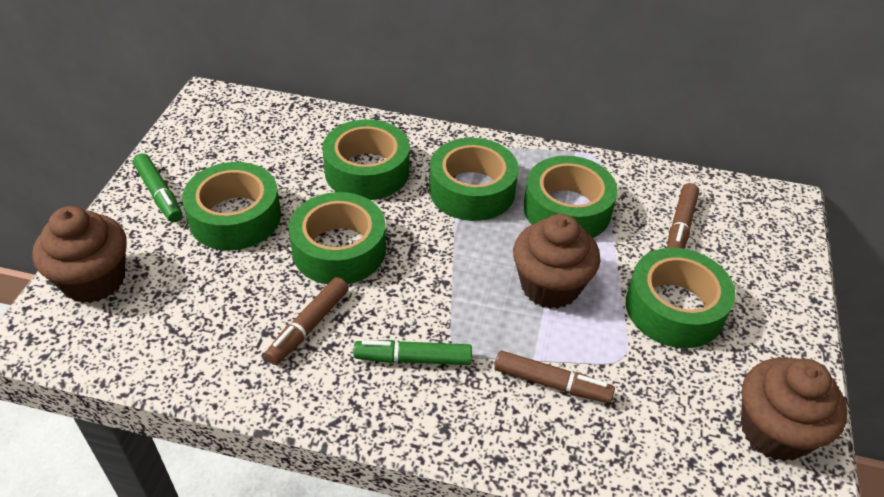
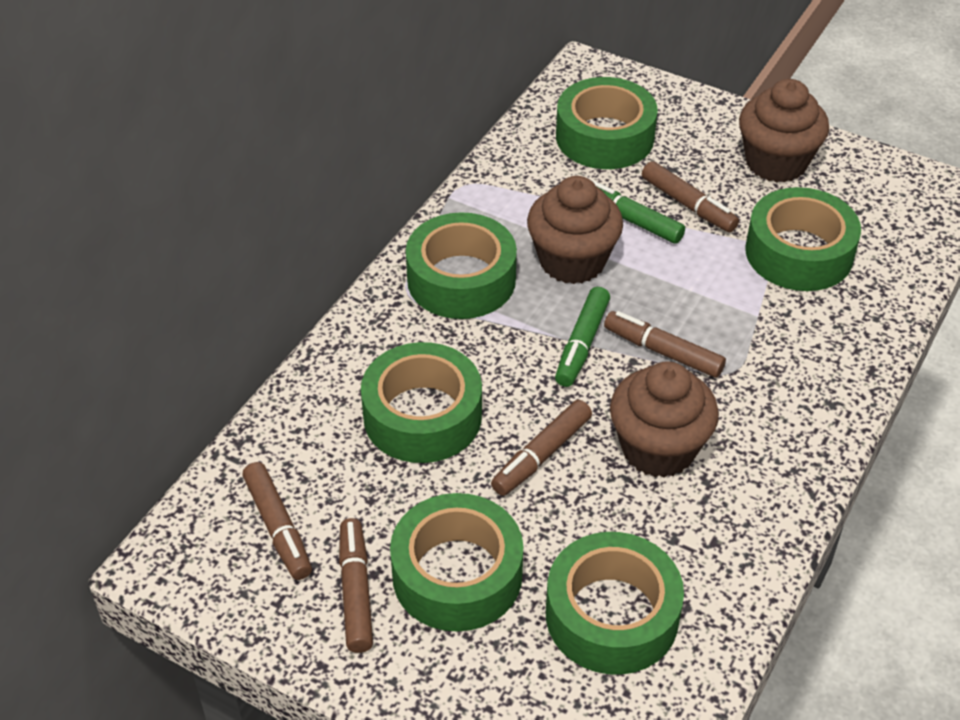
brown marker: 3 -> 5

